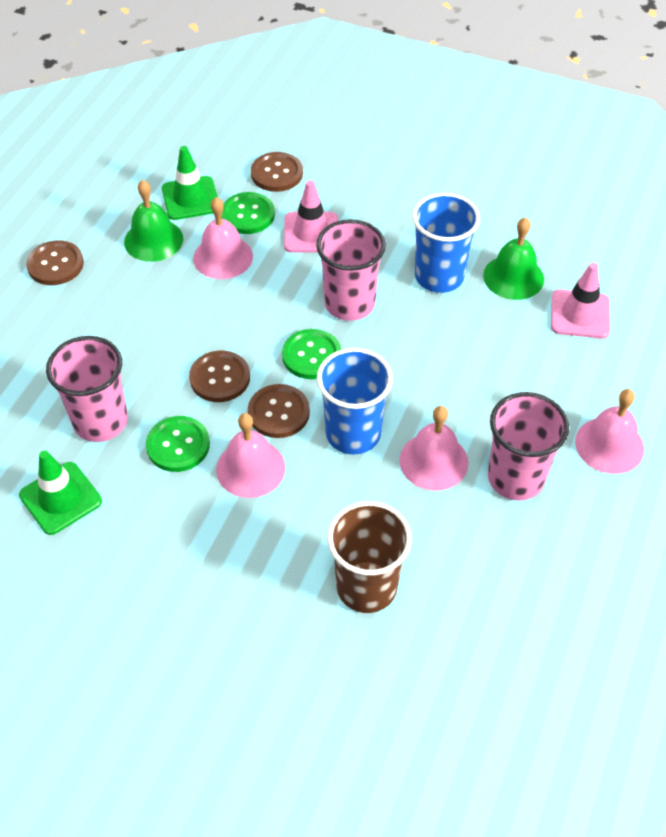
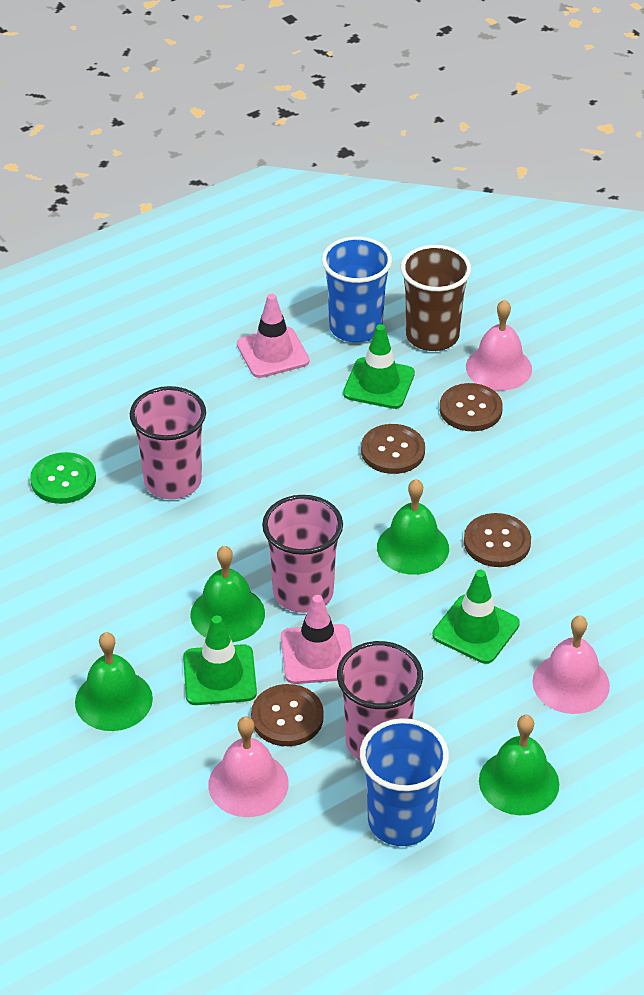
green bell: 2 -> 4
green button: 3 -> 1
green traffic cone: 2 -> 3
pink bell: 4 -> 3

